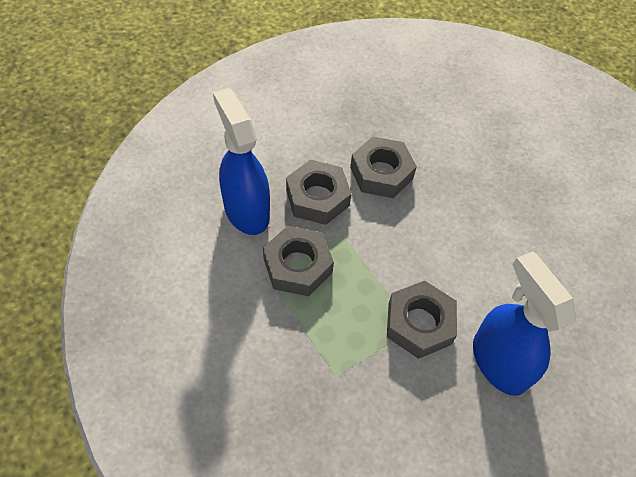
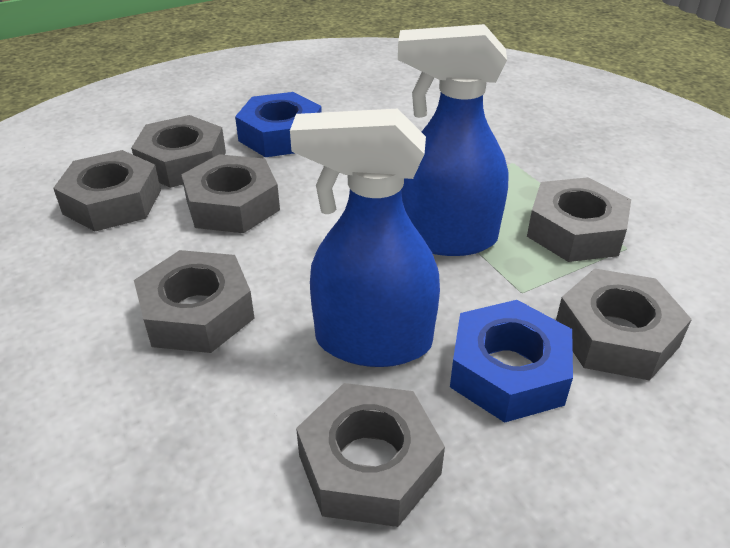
blue nut: 0 -> 2
grey nut: 4 -> 7

